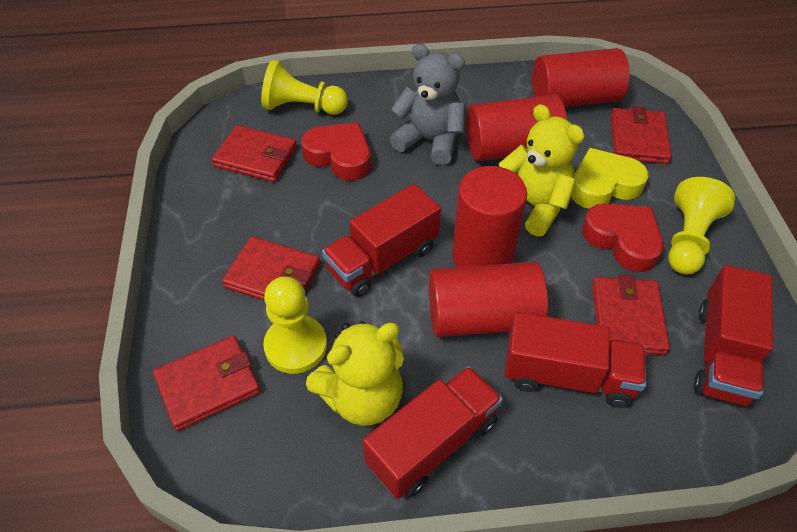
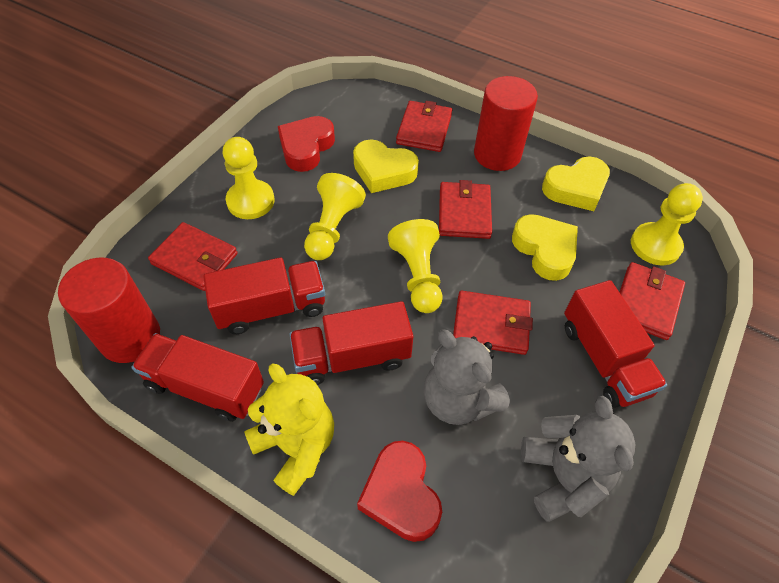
grey teddy bear: 1 -> 2
red cylinder: 4 -> 2
yellow heart: 1 -> 3
yellow pawn: 3 -> 4
yellow teddy bear: 2 -> 1

